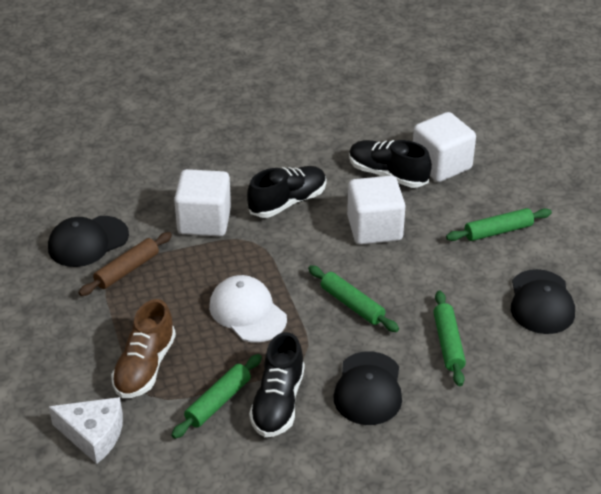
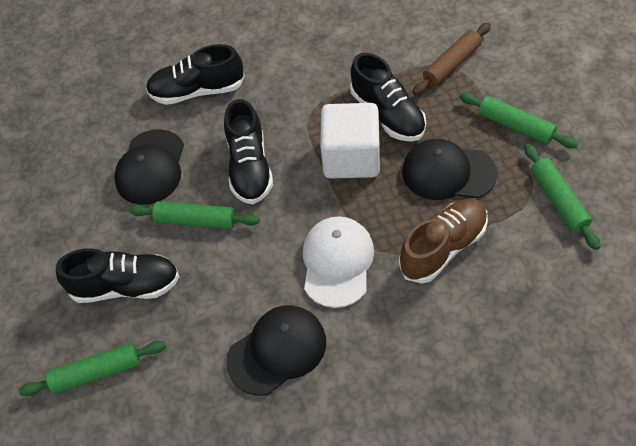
black shoe: 3 -> 4
white cheese: 1 -> 0
white cube: 3 -> 1

